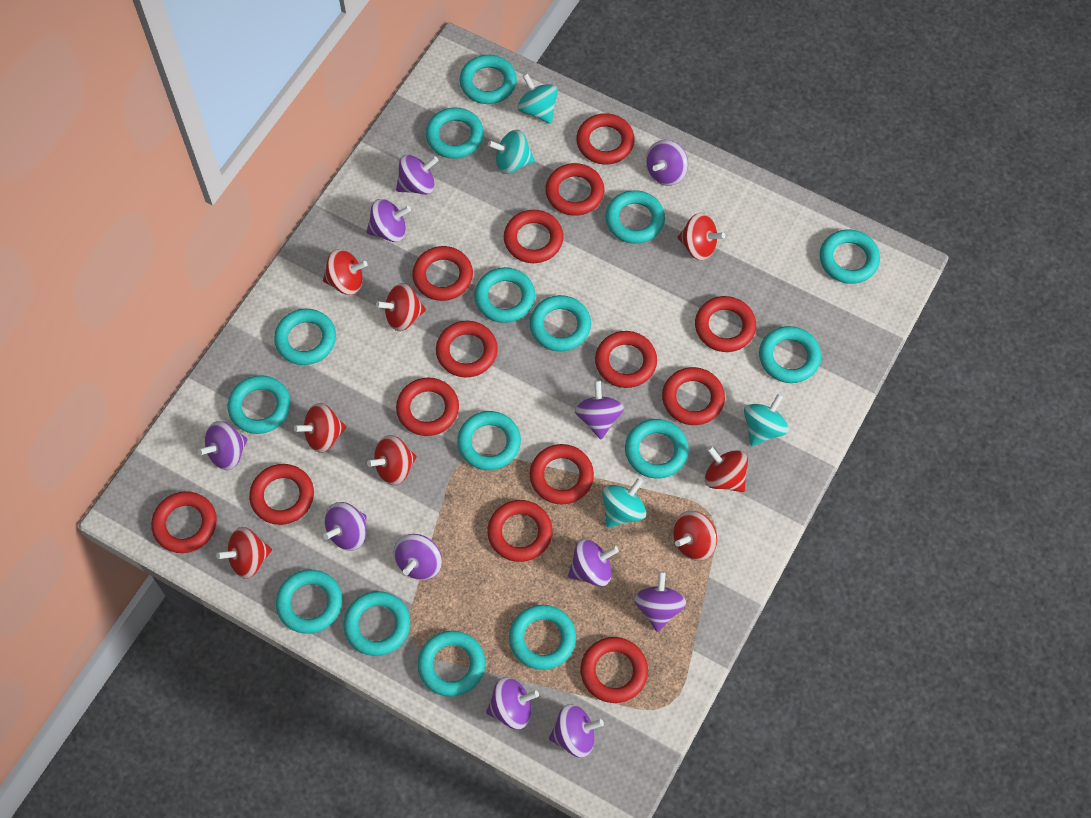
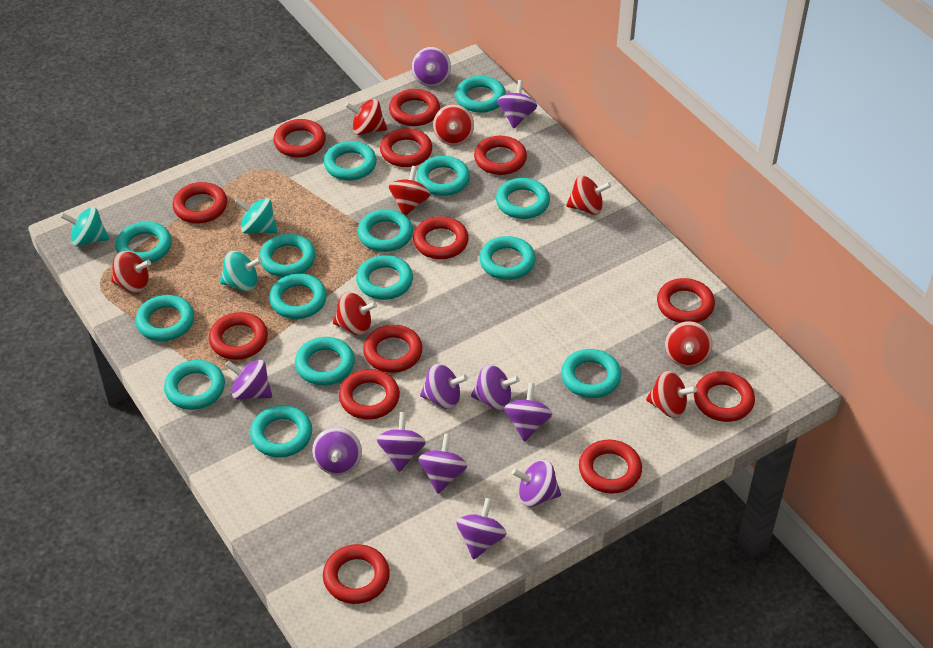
red ring: 14 -> 13
turquoise spinning top: 4 -> 3

